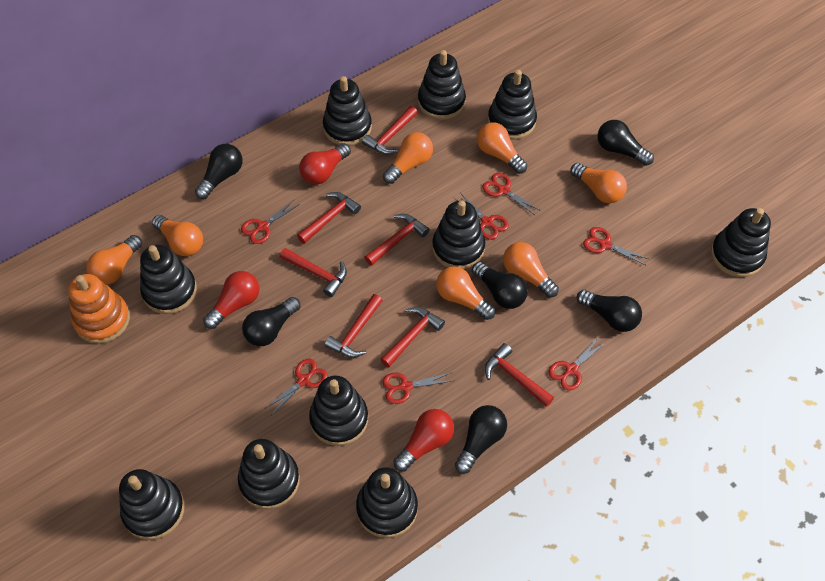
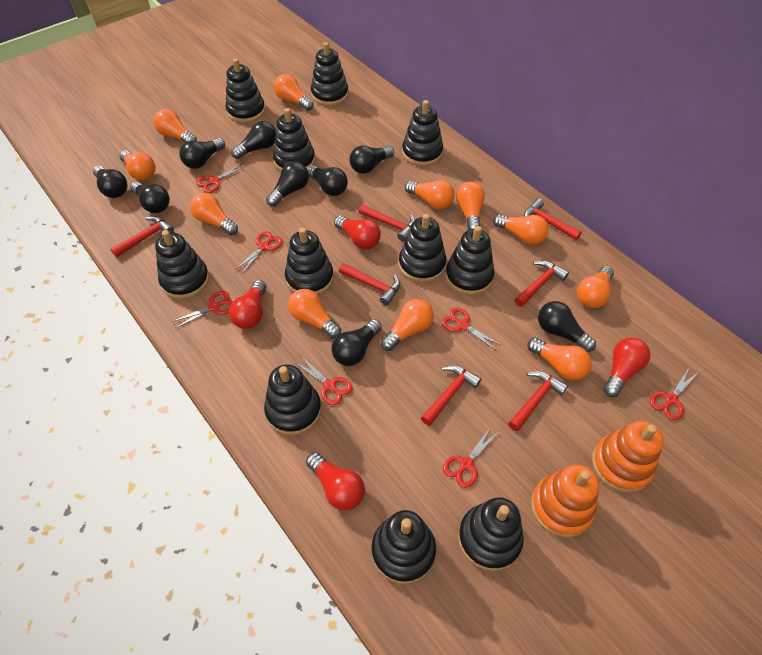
black light bulb: 6 -> 9
black stacking toy: 10 -> 11
orange light bulb: 7 -> 11
orange stacking toy: 1 -> 2
red light bulb: 3 -> 4

